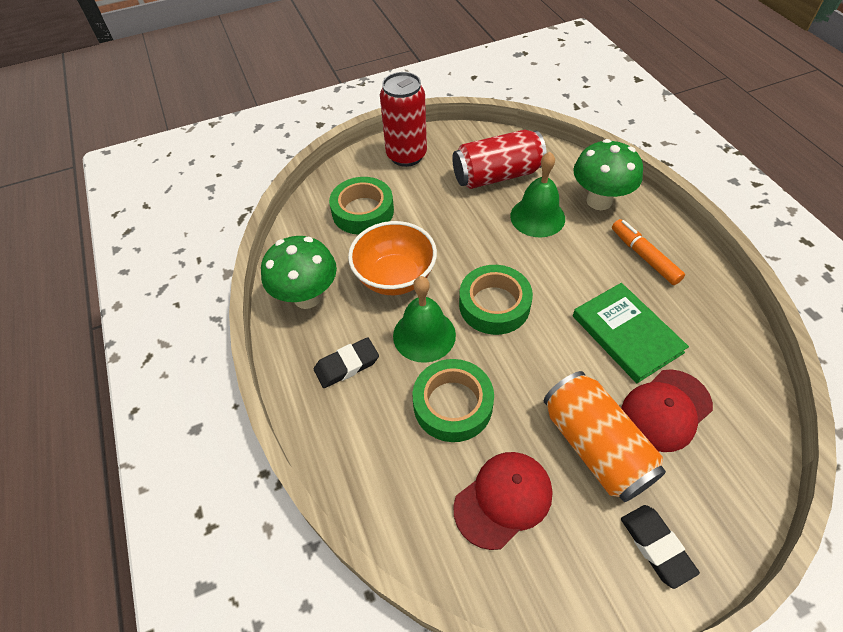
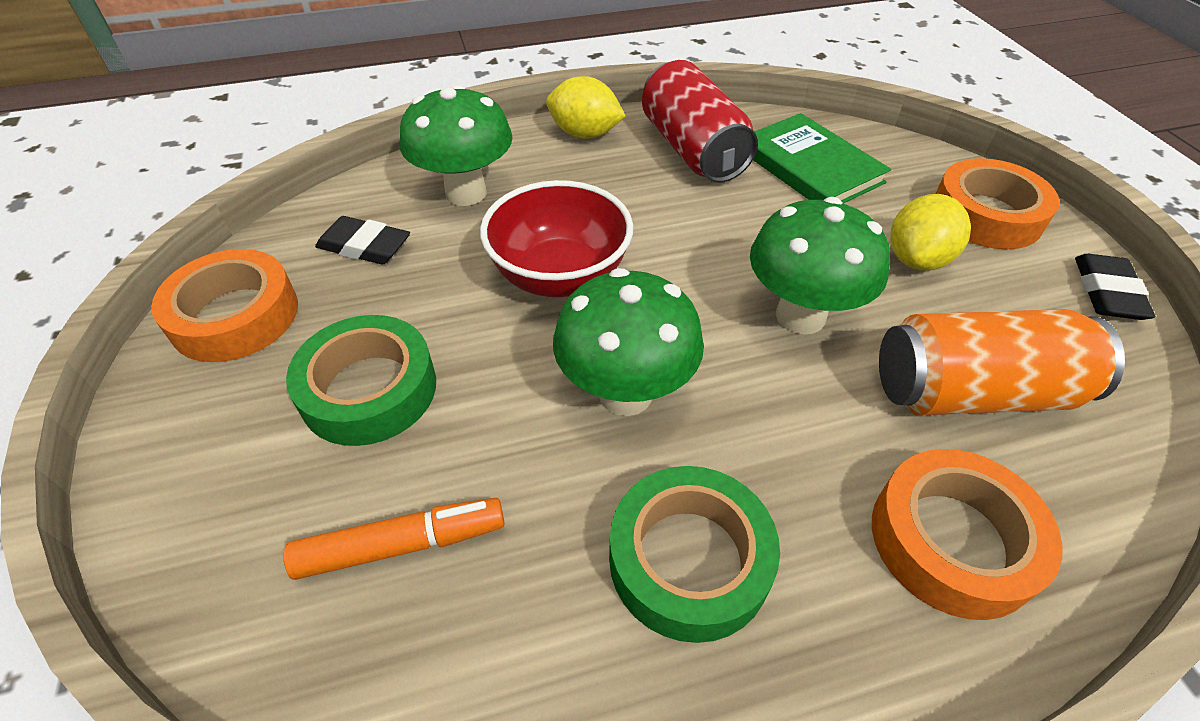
green bell: 2 -> 0
green mushroom: 2 -> 3
green tape: 3 -> 2
orange bowl: 1 -> 0
orange tape: 0 -> 3
red bowl: 0 -> 1
red can: 2 -> 1
red cap: 2 -> 0
yellow lemon: 0 -> 2

